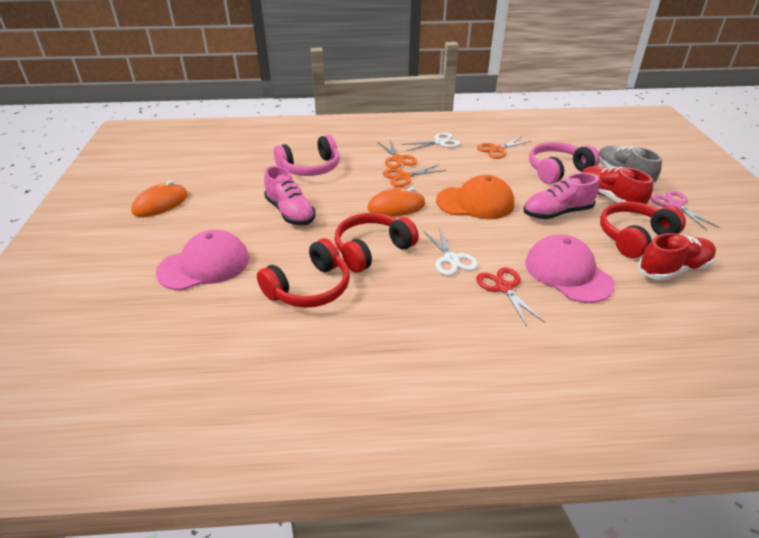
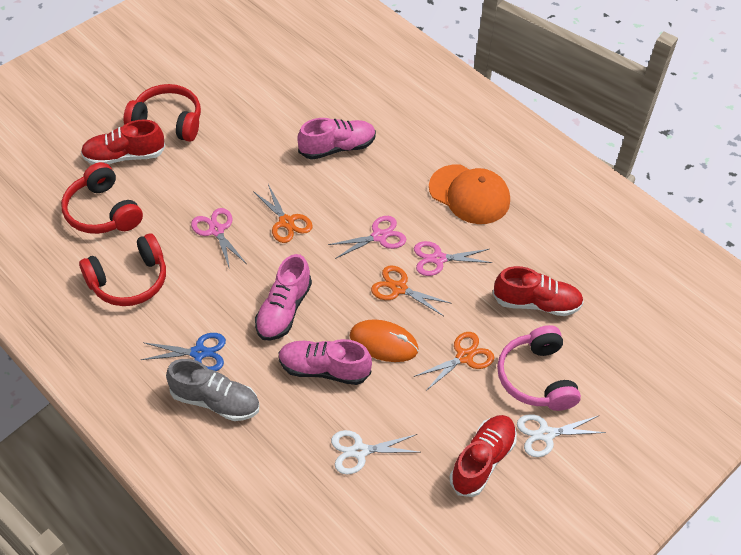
blue scissors: 0 -> 1
orange mouse: 2 -> 1
pink cap: 2 -> 0
pink headphones: 2 -> 1
pink scissors: 1 -> 3
pink shoe: 2 -> 3
red scissors: 1 -> 0
red shoe: 2 -> 3

